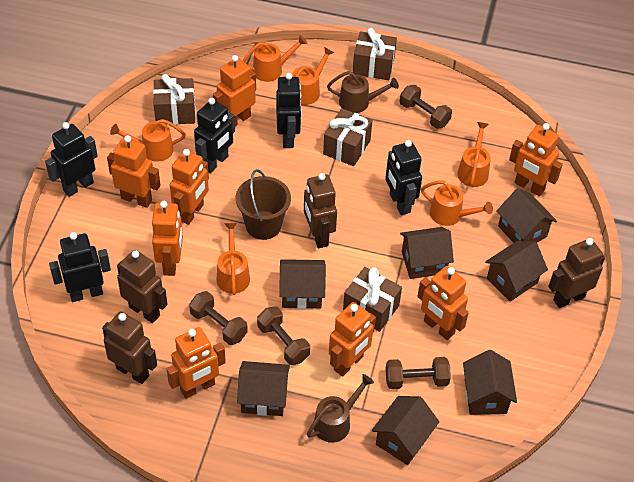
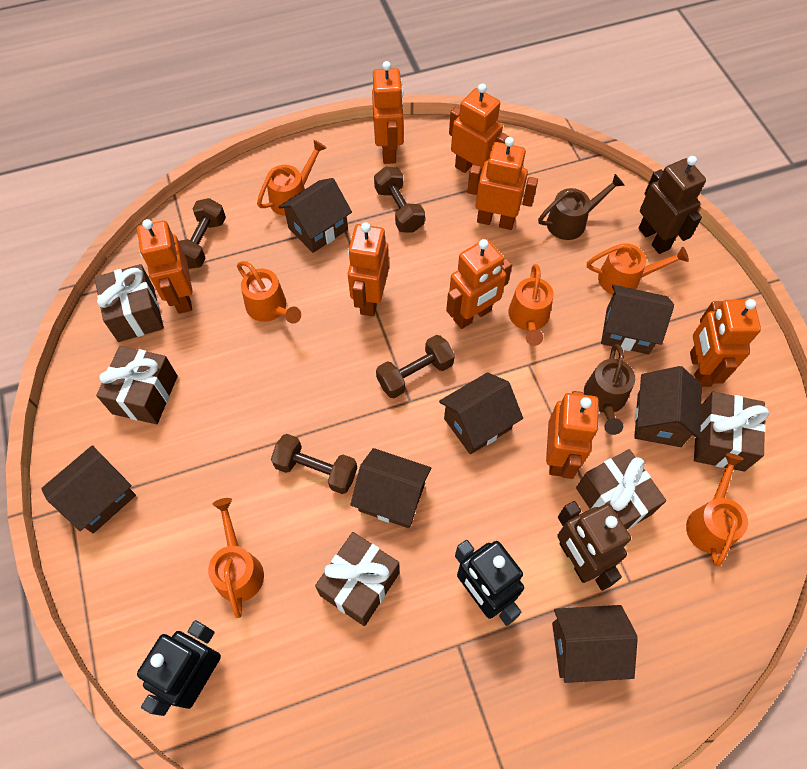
black robot: 5 -> 2
brown bucket: 1 -> 0
brown gift: 4 -> 5
brown robot: 4 -> 2

